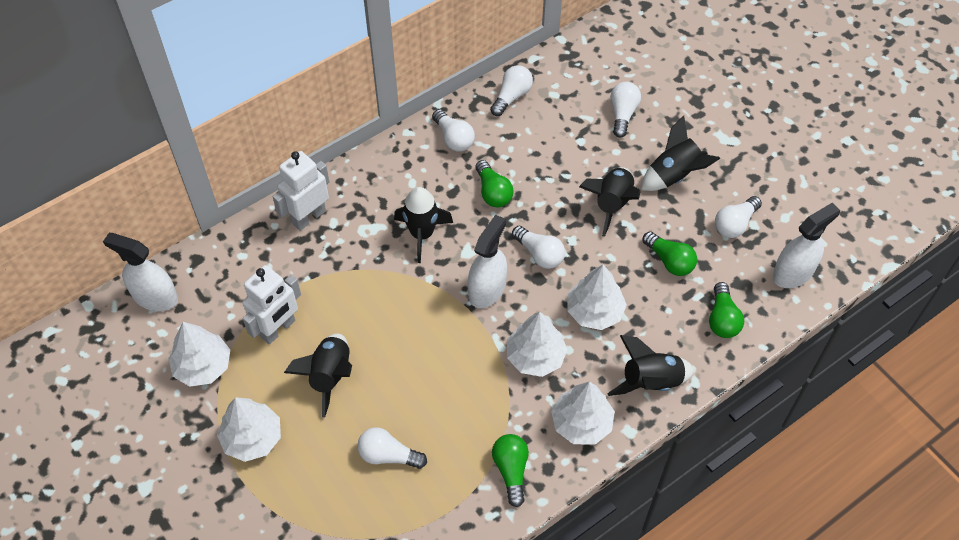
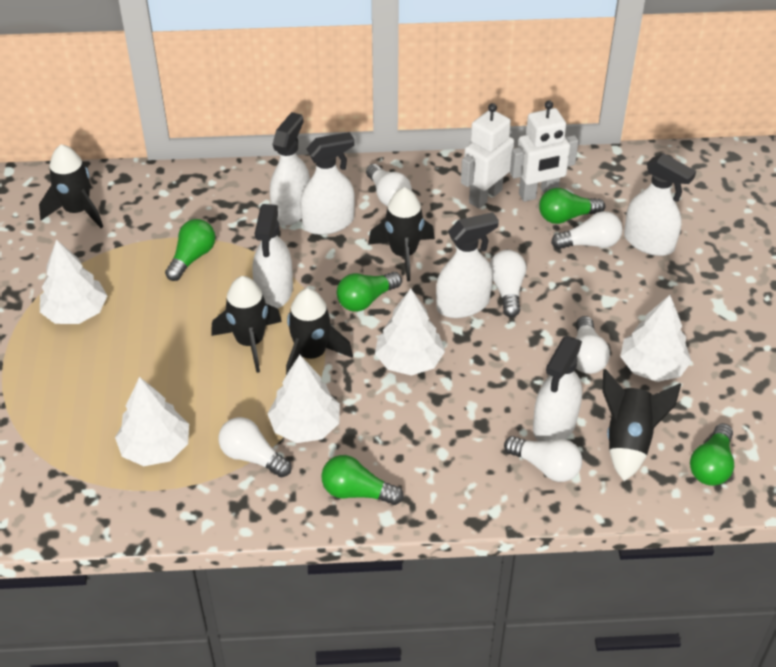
green light bulb: 4 -> 5
white spray bottle: 3 -> 6

